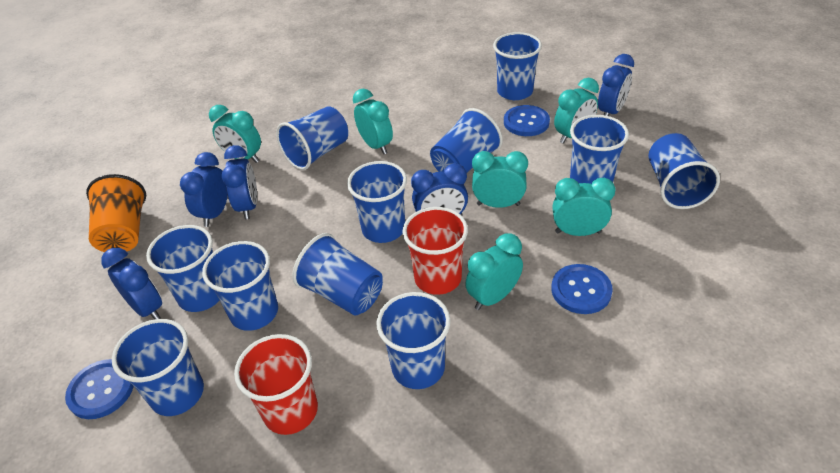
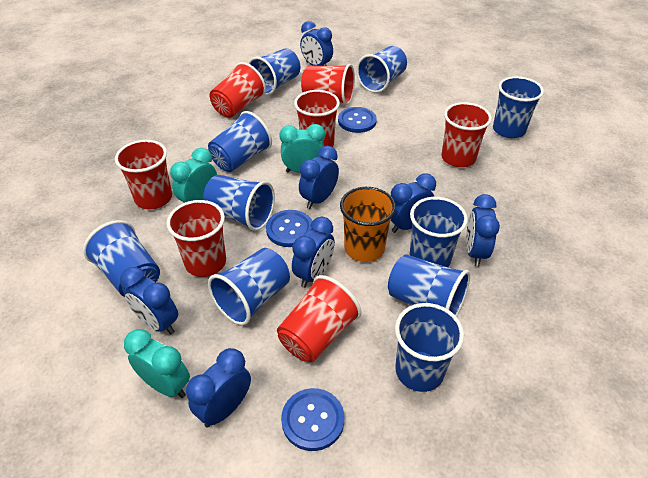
blue clock: 5 -> 7
blue cup: 11 -> 10
red cup: 2 -> 7
turquoise clock: 6 -> 3

